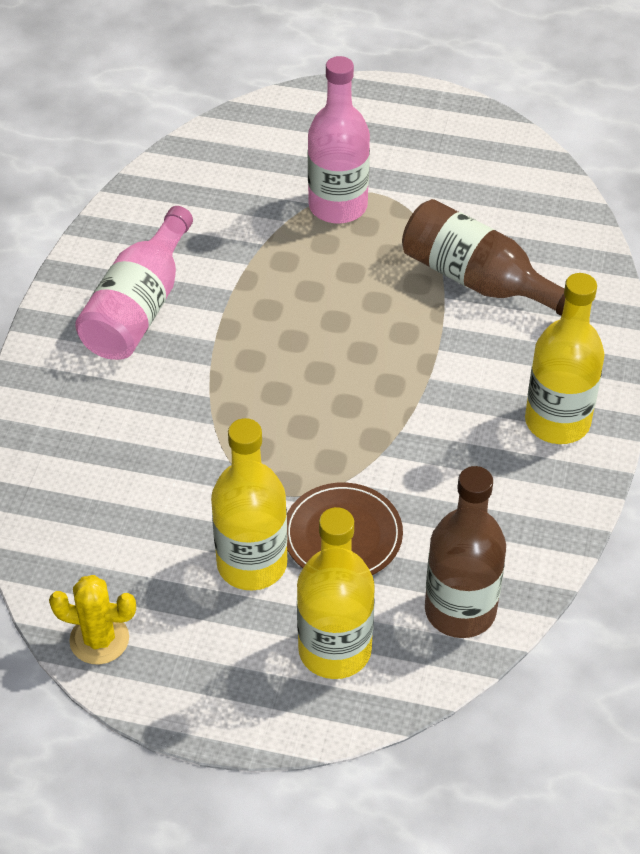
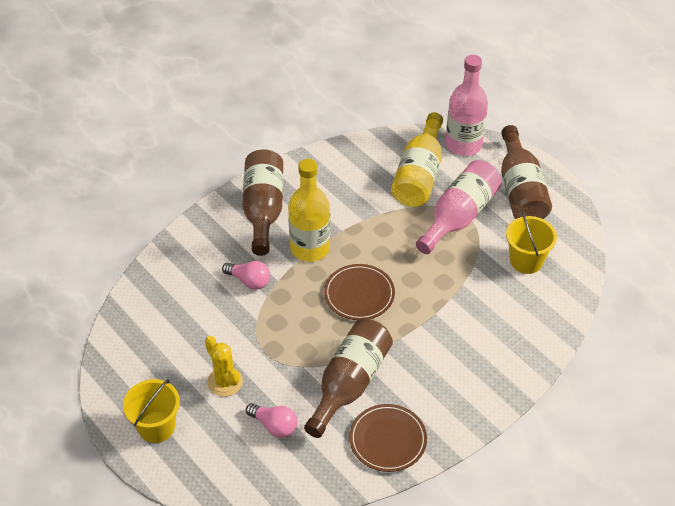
brown bottle: 2 -> 3
brown plate: 1 -> 2
pink light bulb: 0 -> 2
yellow bottle: 3 -> 2
yellow bucket: 0 -> 2

